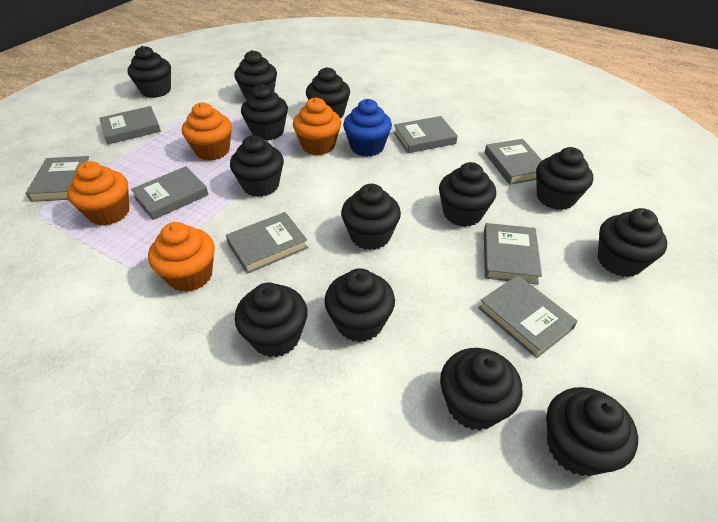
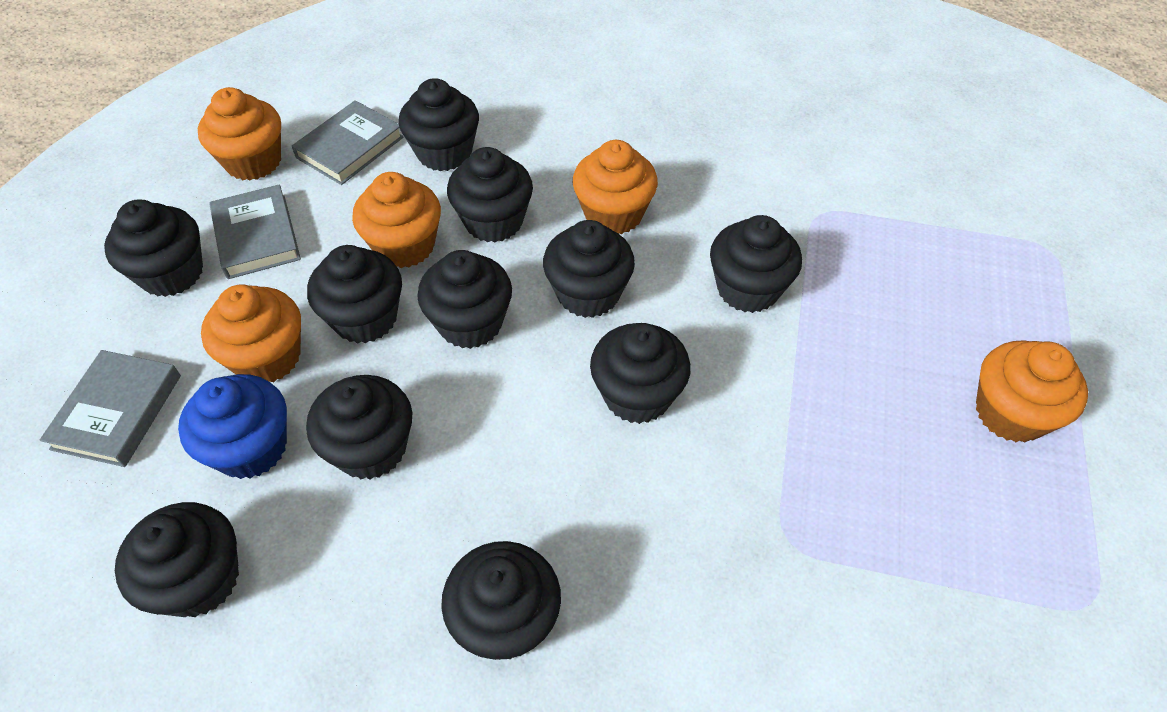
black cupcake: 13 -> 11
grey book: 8 -> 3
orange cupcake: 4 -> 5

